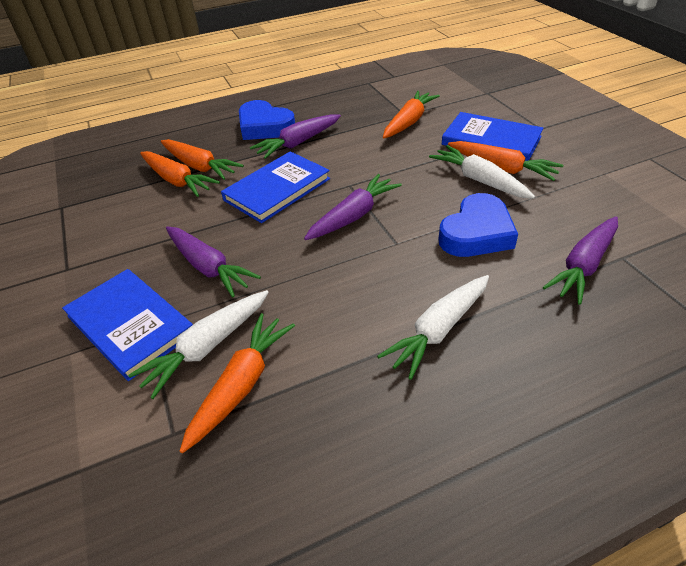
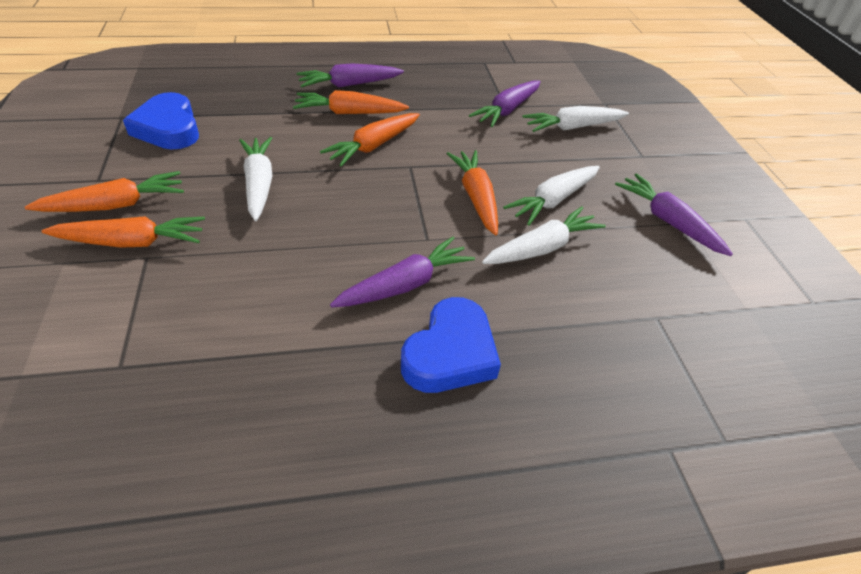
blue book: 3 -> 0
white carrot: 3 -> 4

